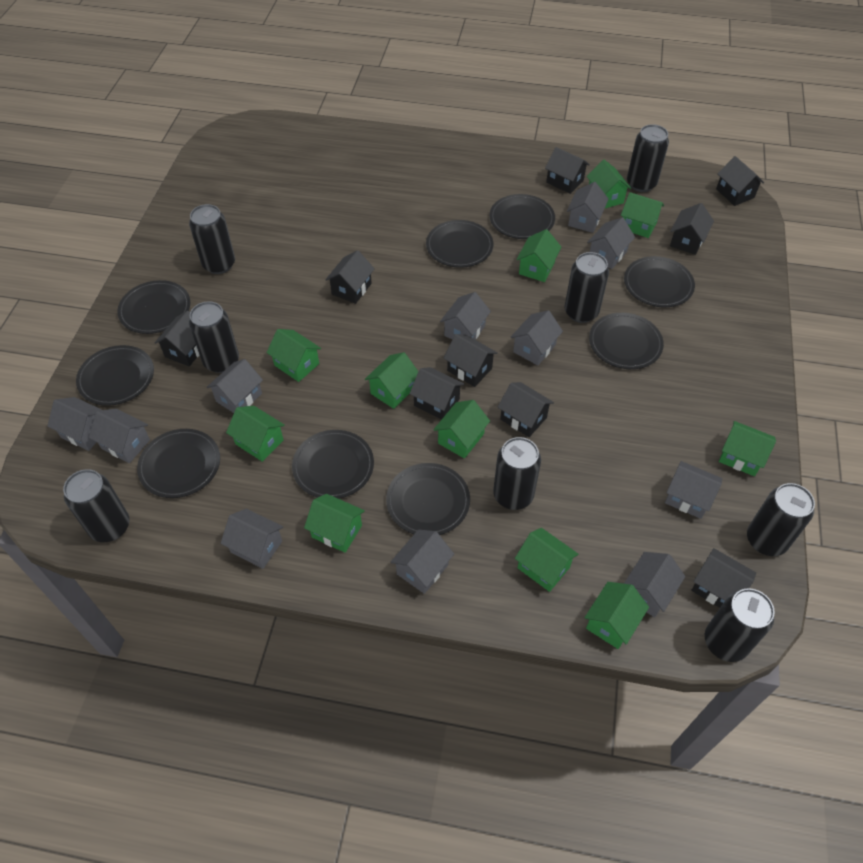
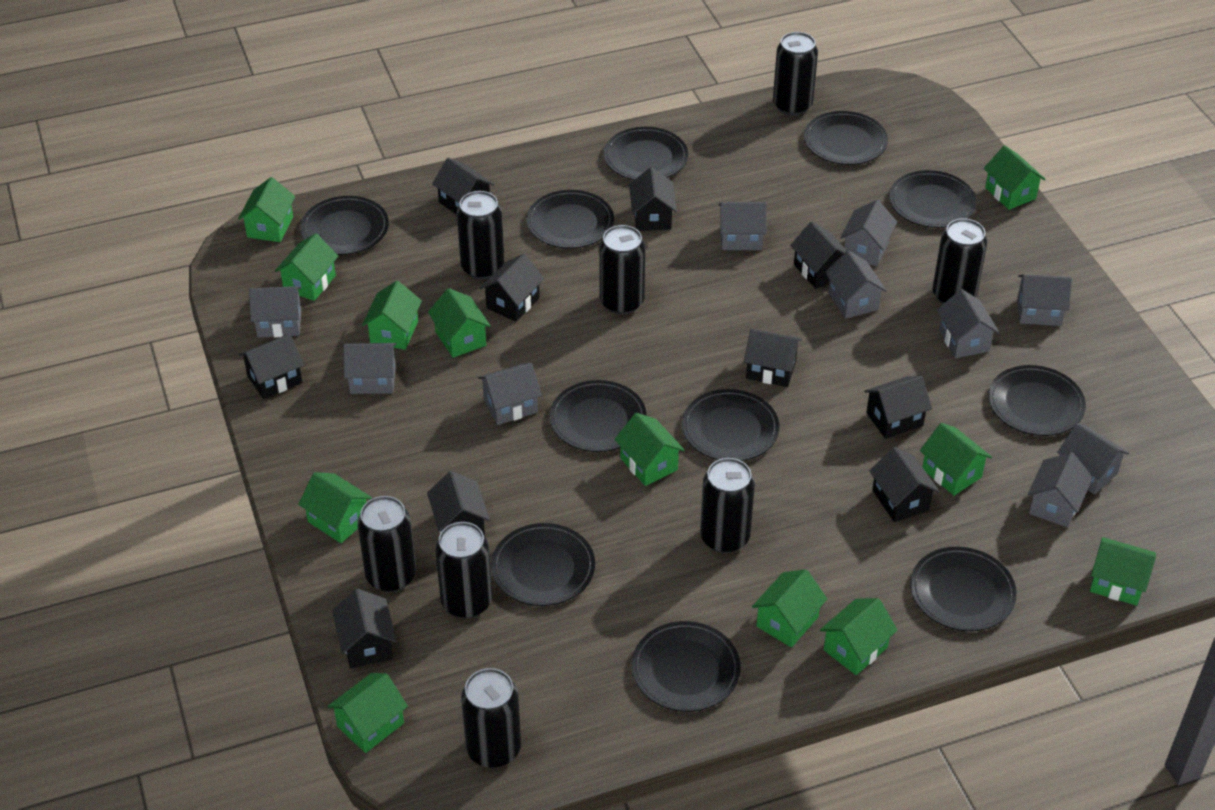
black house: 9 -> 10
black plate: 9 -> 11
green house: 11 -> 12
grey house: 11 -> 10

